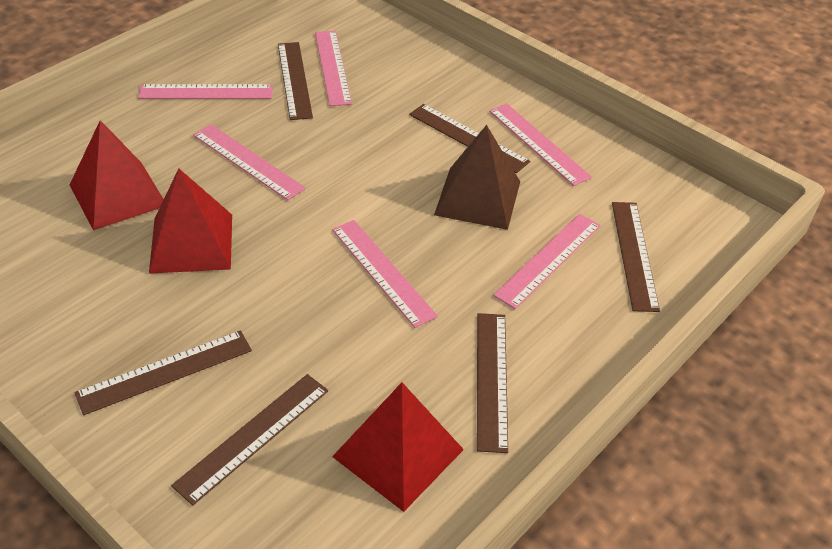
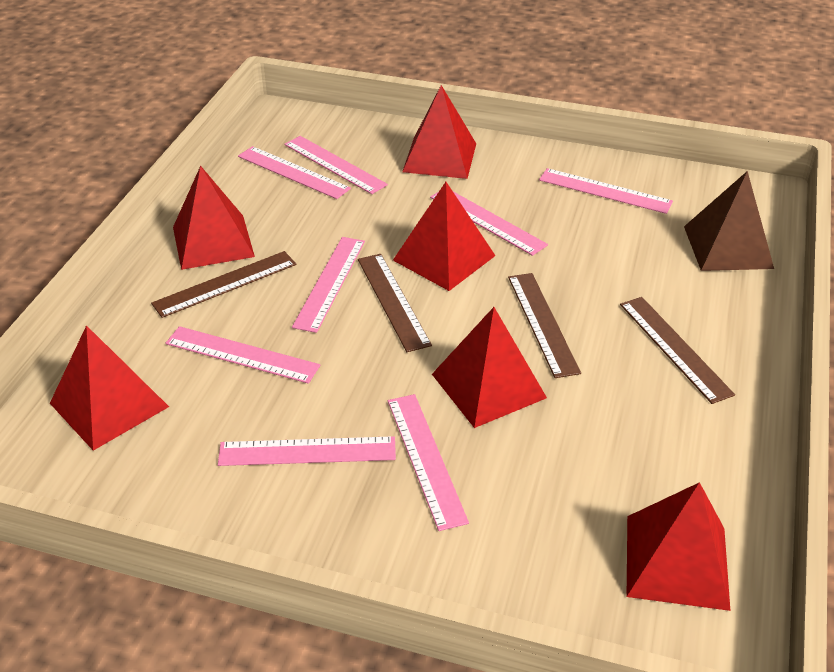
brown ruler: 6 -> 4
pink ruler: 6 -> 8
red pyramid: 3 -> 6

